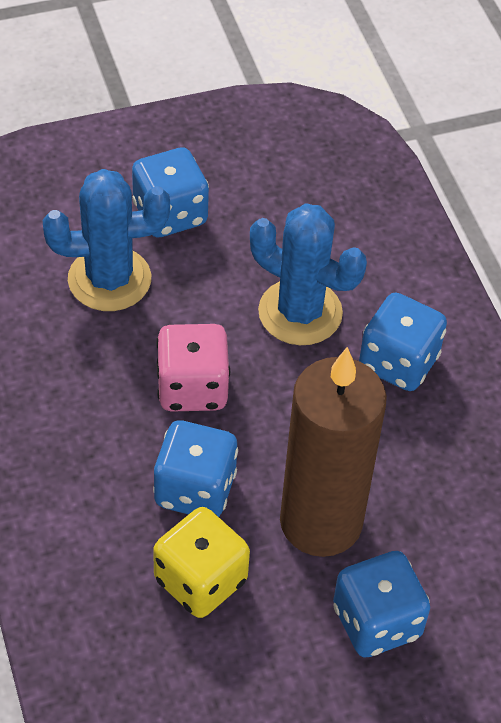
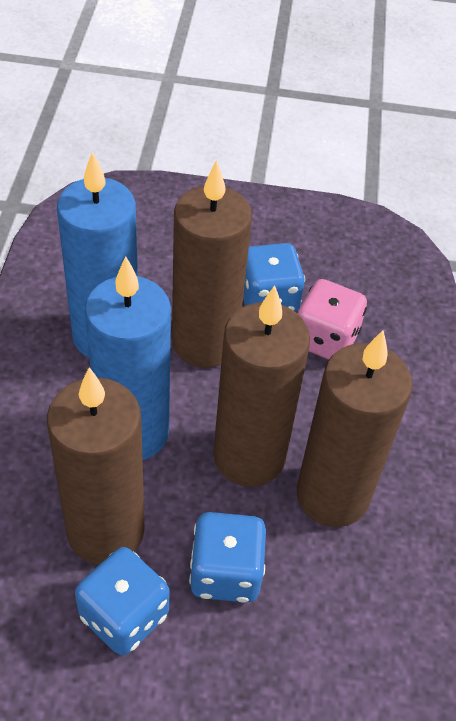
blue cactus: 2 -> 0
blue candle: 0 -> 2
blue dice: 4 -> 3
brown candle: 1 -> 4
yellow dice: 1 -> 0

